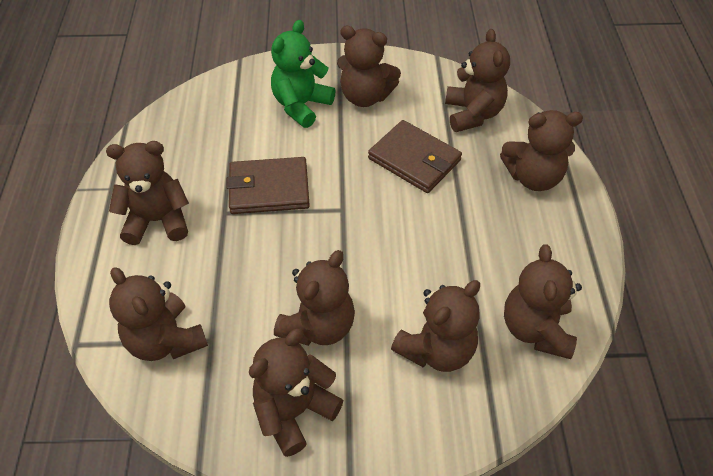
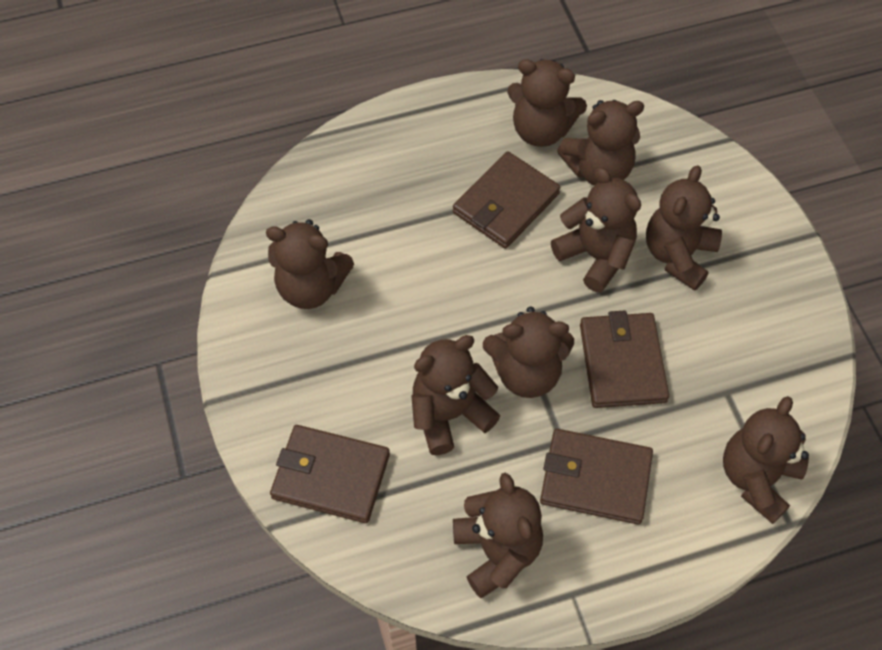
brown wallet: 2 -> 4
green teddy bear: 1 -> 0

